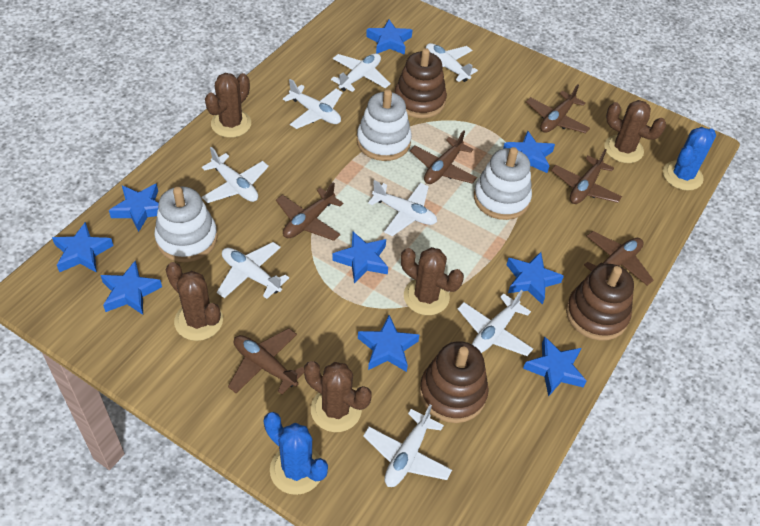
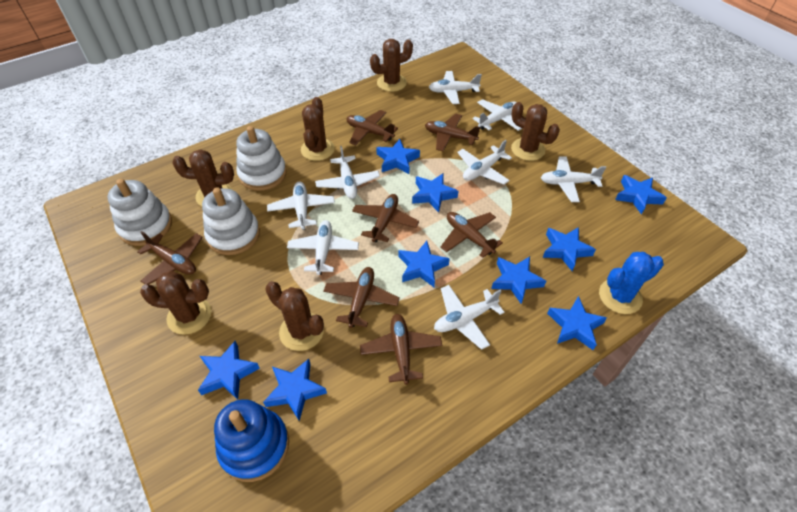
blue cactus: 2 -> 1
blue stacking toy: 0 -> 1
brown cactus: 5 -> 6
brown plane: 6 -> 7
brown stacking toy: 3 -> 0

